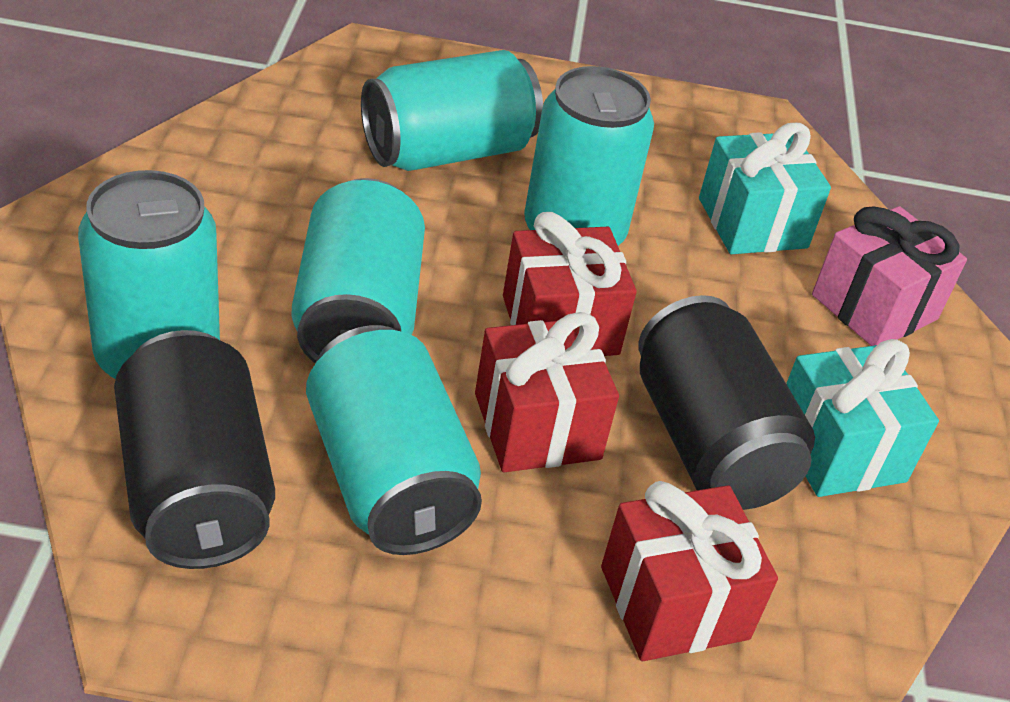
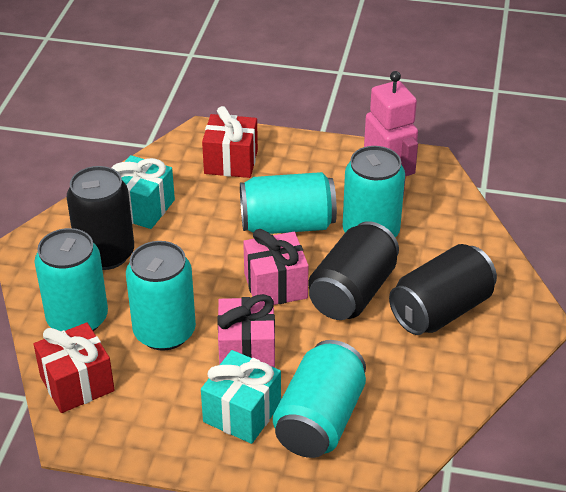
black can: 2 -> 3
pink gift: 1 -> 2
pink robot: 0 -> 1
red gift: 3 -> 2

